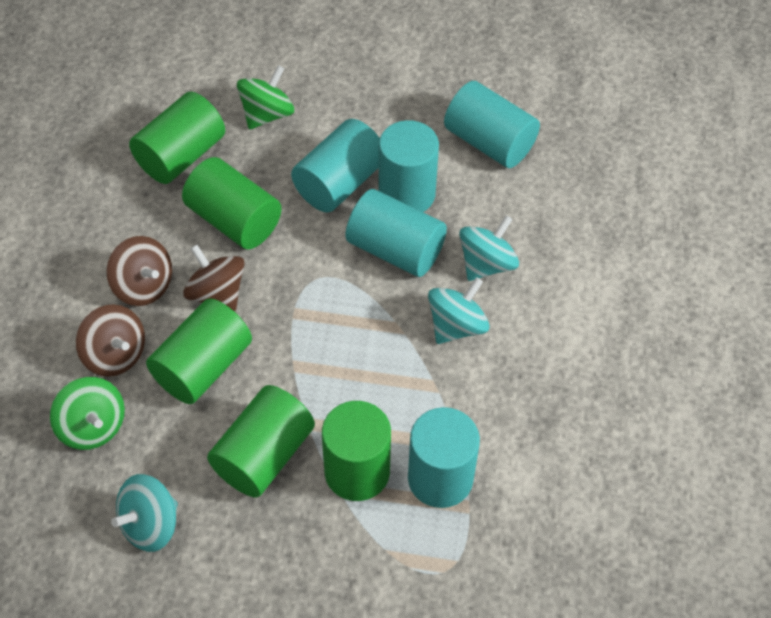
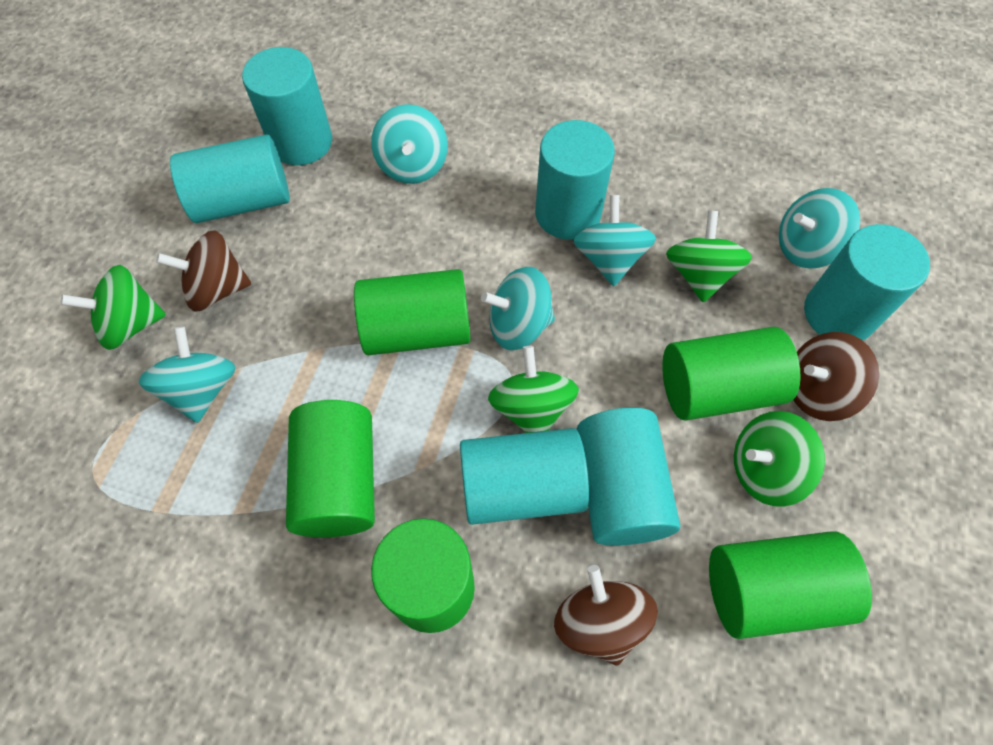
green spinning top: 2 -> 4
turquoise cylinder: 5 -> 6
turquoise spinning top: 3 -> 5

